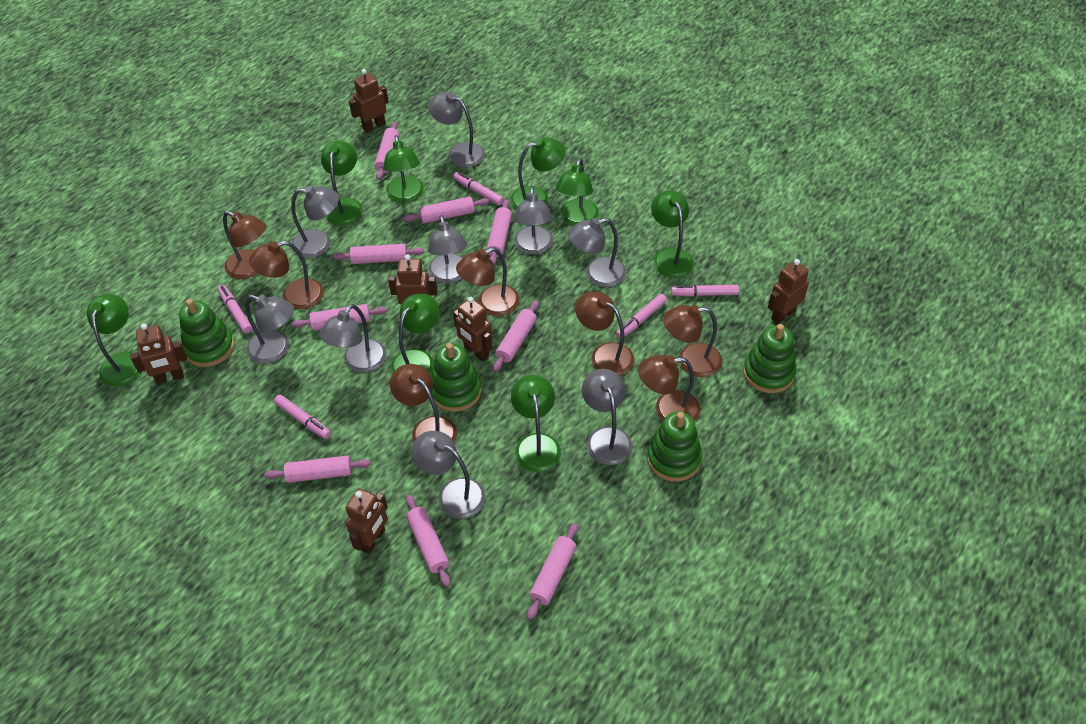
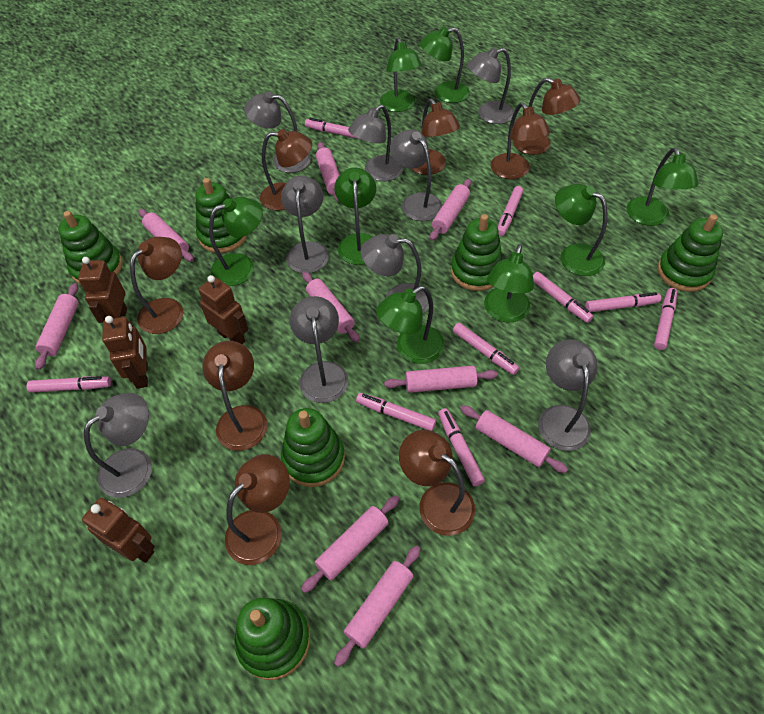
brown lamp: 7 -> 8
brown robot: 6 -> 4
green stacking toy: 4 -> 6
pink marker: 5 -> 9

